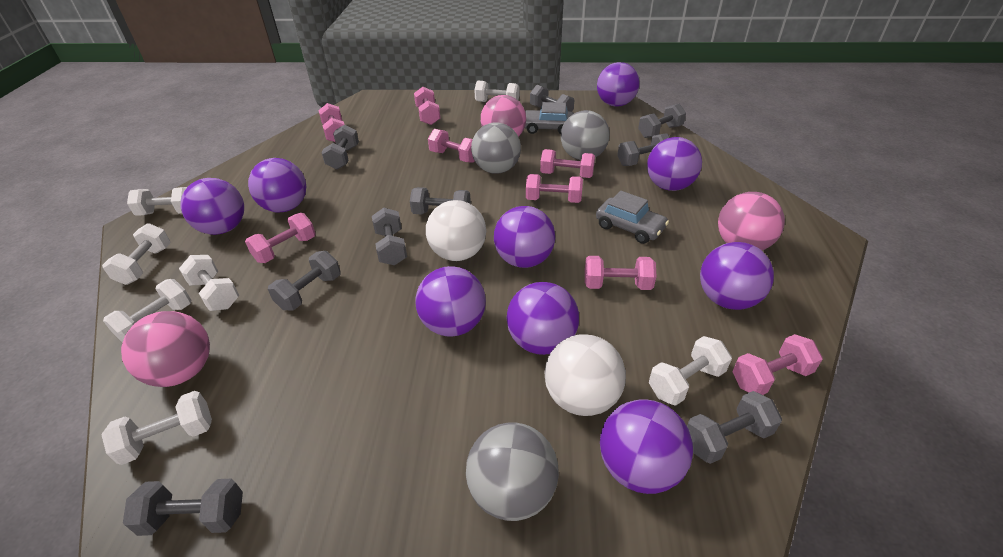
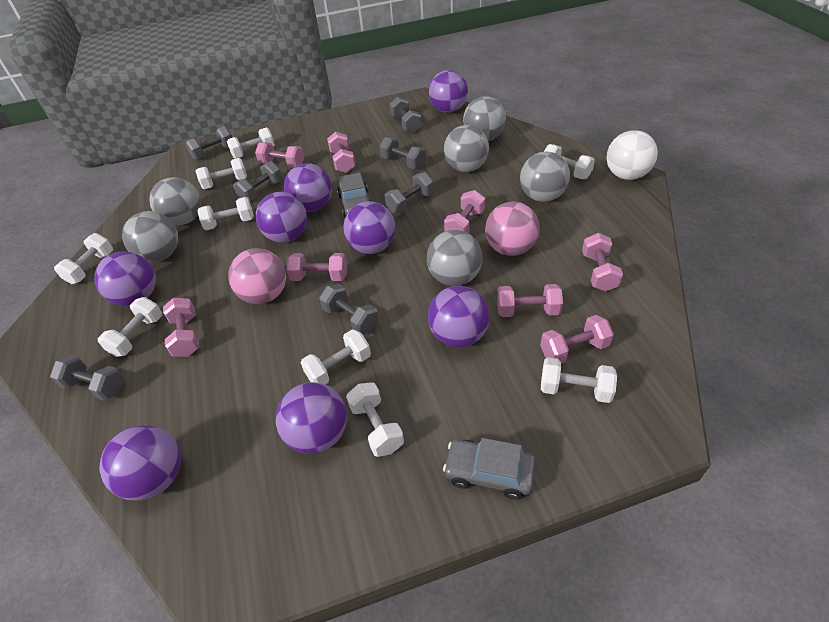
grey ball: 3 -> 6
grey dumbbell: 9 -> 7
pink ball: 3 -> 2
purple ball: 9 -> 8
white ball: 2 -> 1
white dumbbell: 7 -> 9

